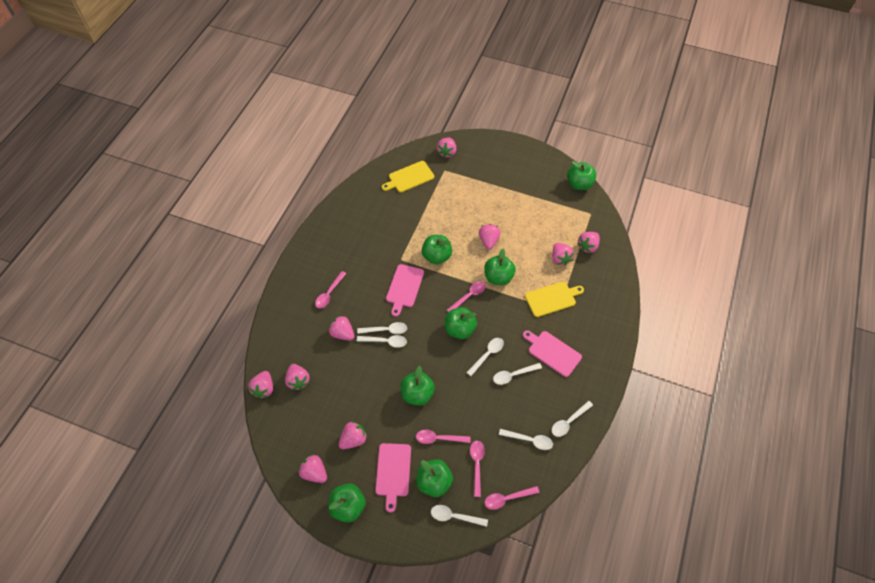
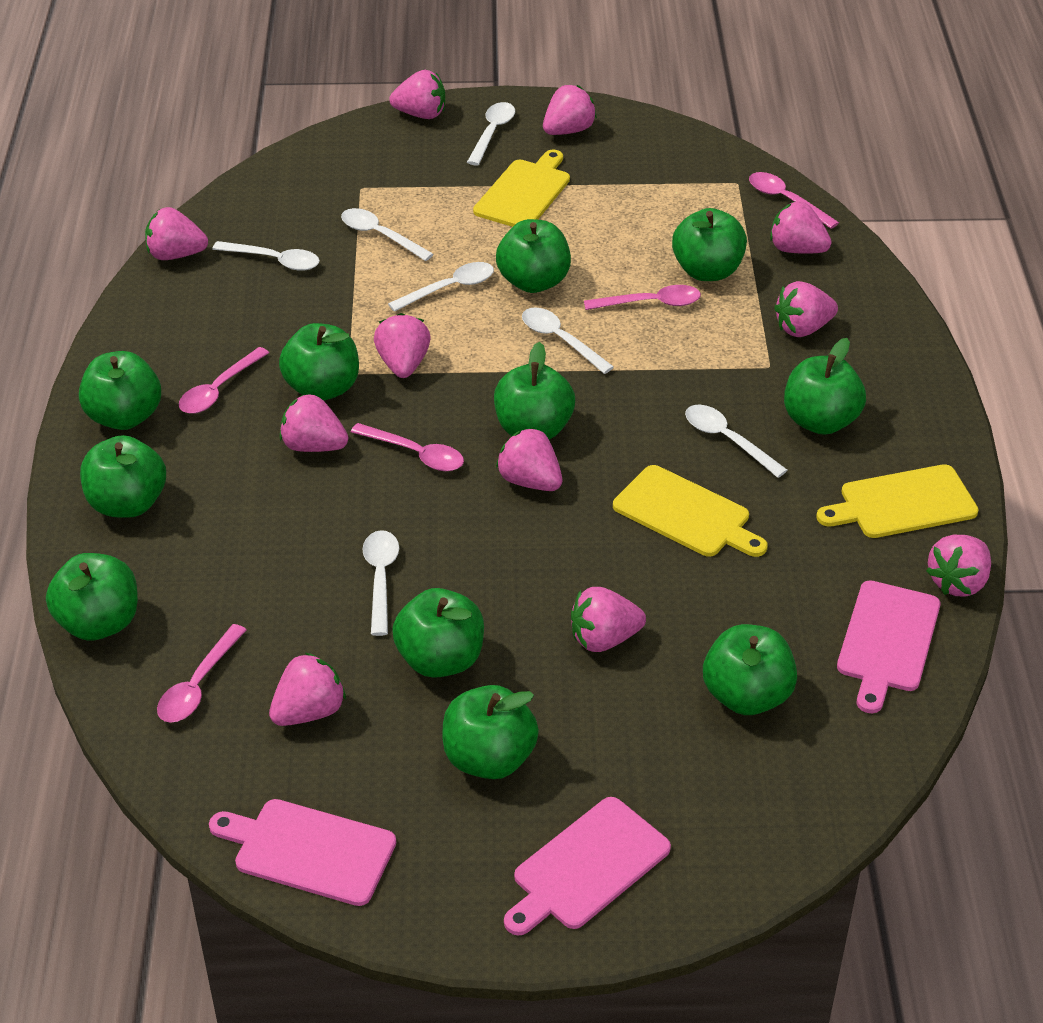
green apple: 7 -> 11
pink strawberry: 9 -> 11
yellow cutting board: 2 -> 3

